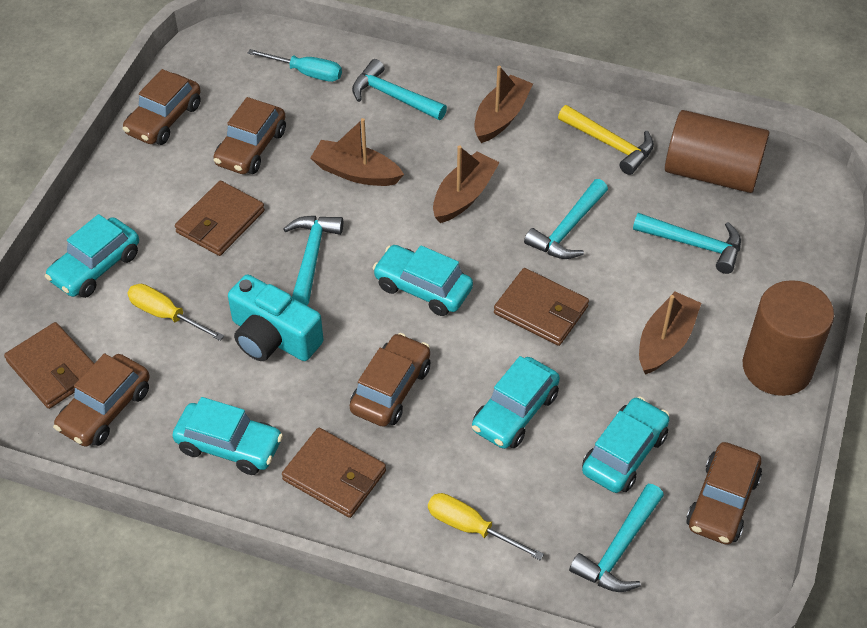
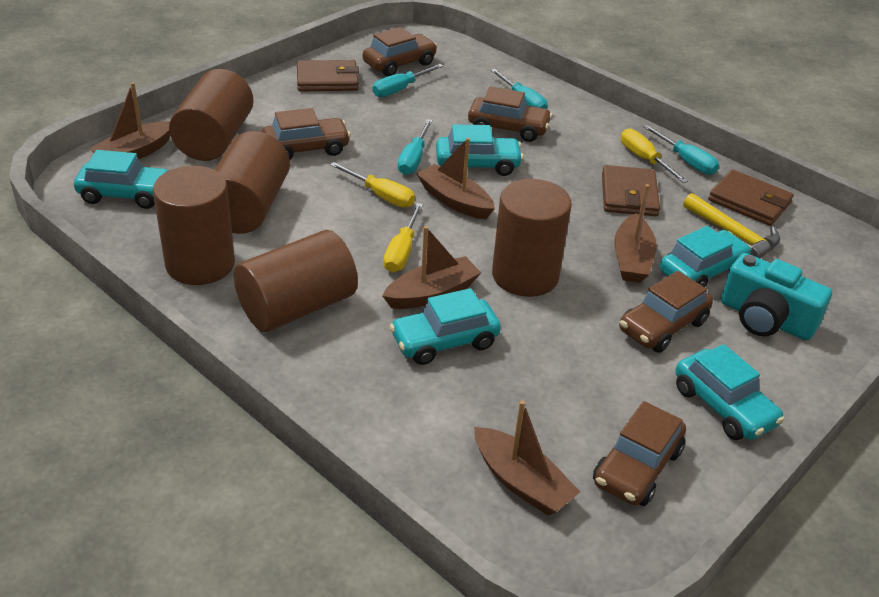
brown boat: 4 -> 5
brown cylinder: 2 -> 5
brown wallet: 4 -> 3
turquoise hammer: 5 -> 0
turquoise screwdriver: 1 -> 4
yellow screwdriver: 2 -> 3

